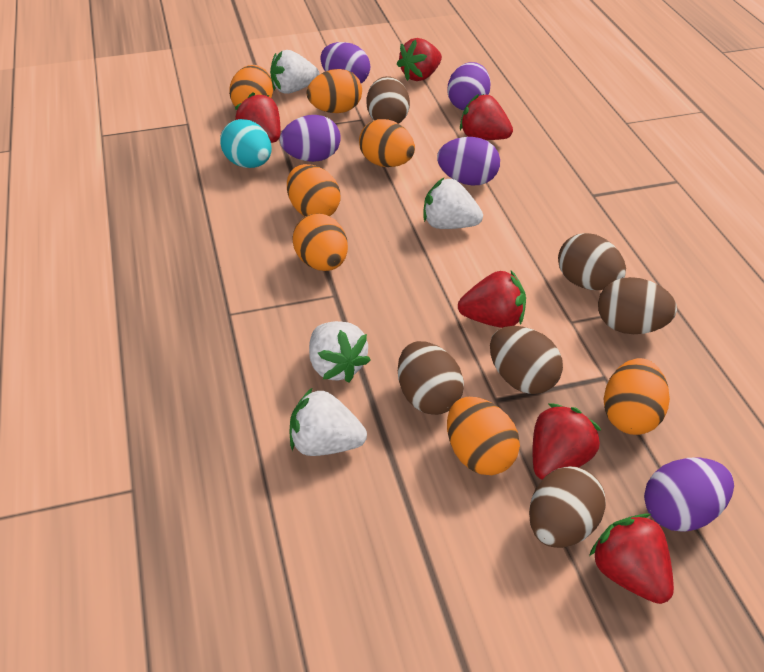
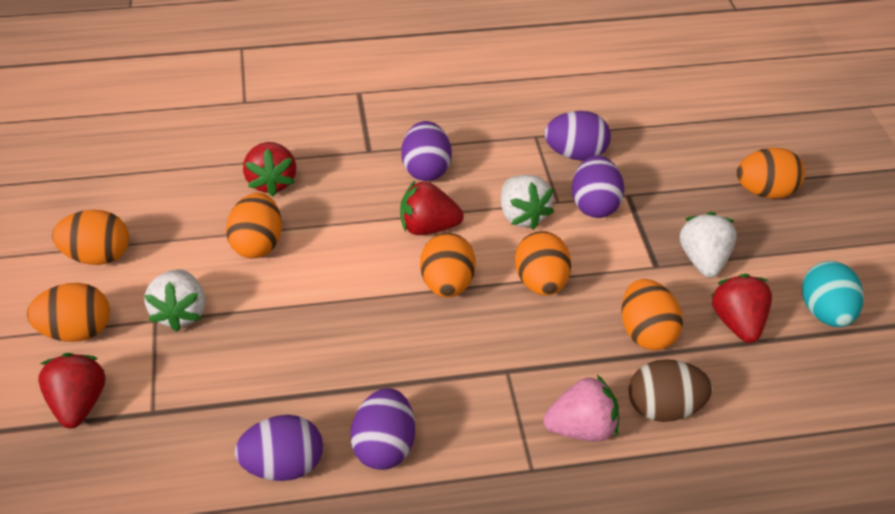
brown egg: 6 -> 1
pink strawberry: 0 -> 1
red strawberry: 6 -> 4
white strawberry: 4 -> 3

